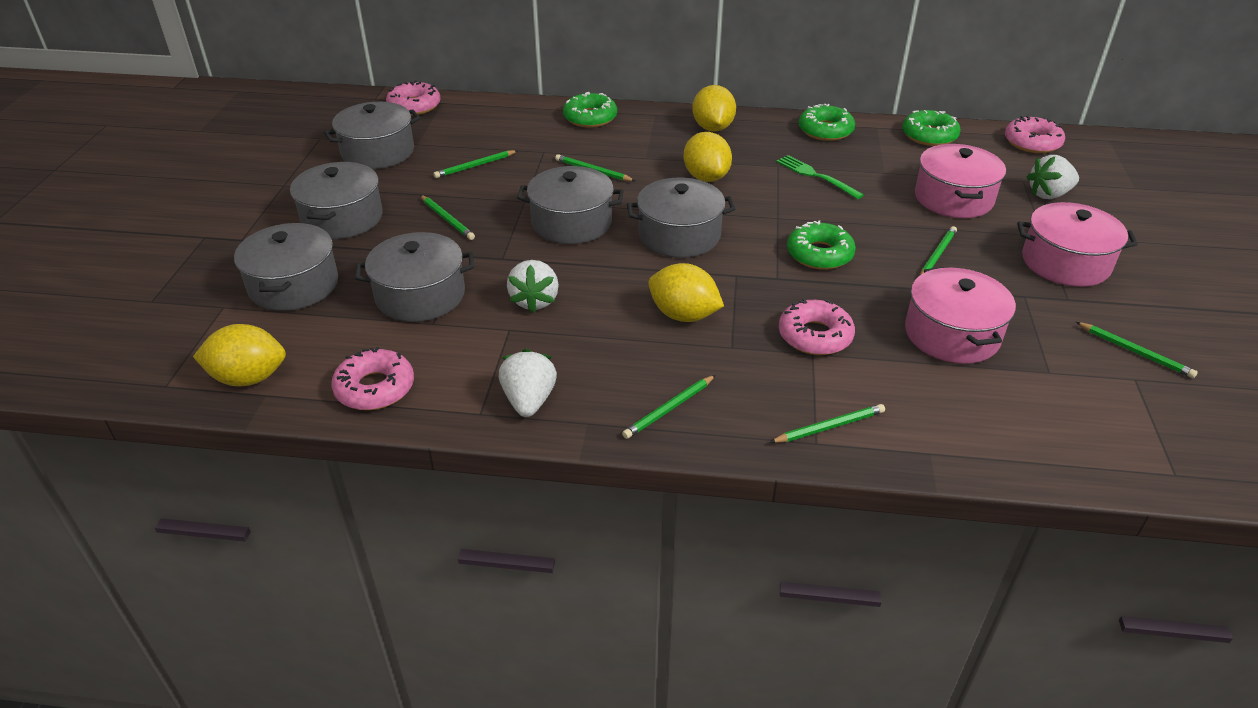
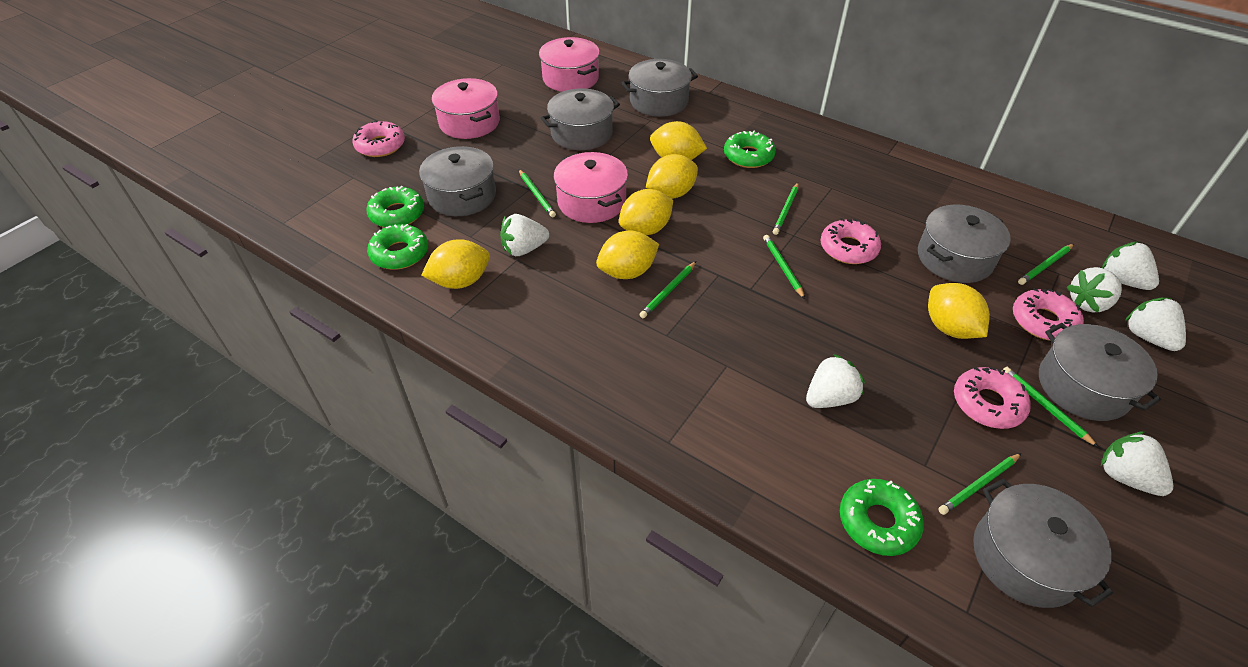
green fork: 1 -> 0
white strawberry: 3 -> 6
yellow lemon: 4 -> 6

